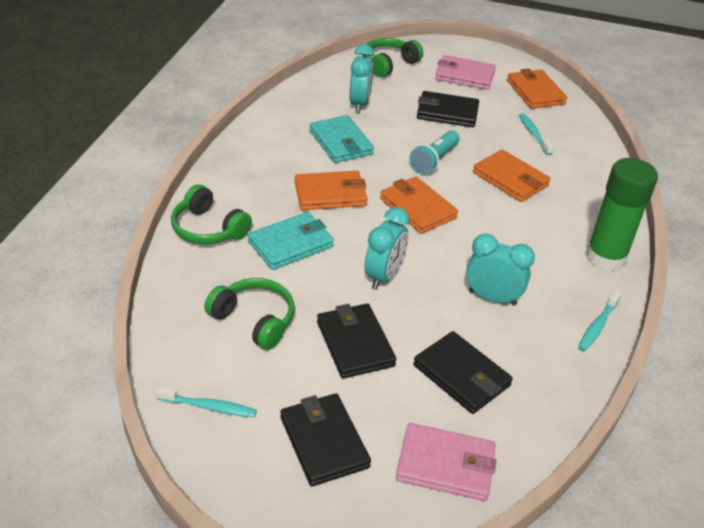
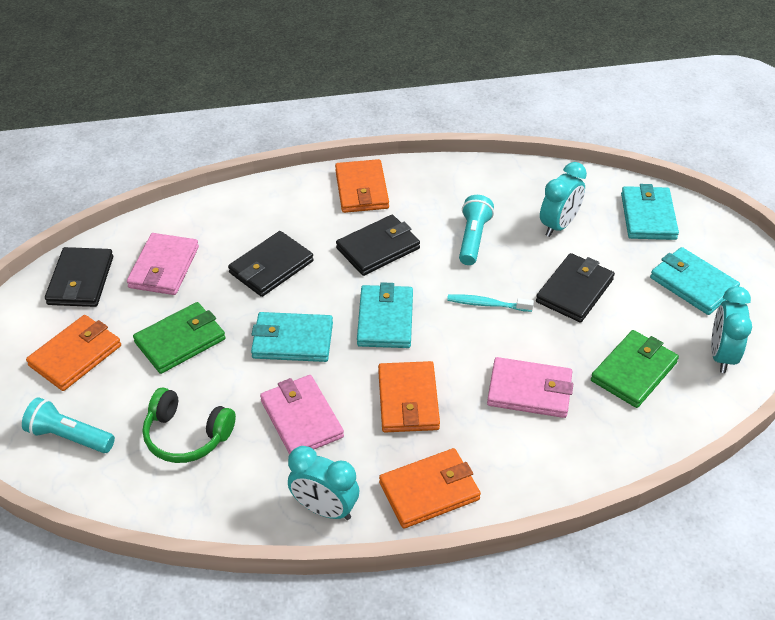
green glue stick: 1 -> 0
green headphones: 3 -> 1
green wallet: 0 -> 2
pink wallet: 2 -> 3
turquoise flashlight: 1 -> 2
turquoise toothbrush: 3 -> 1
turquoise wallet: 2 -> 4

